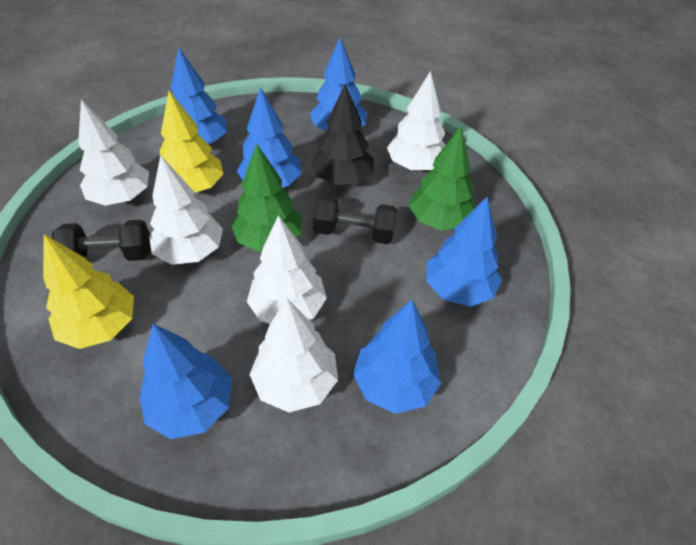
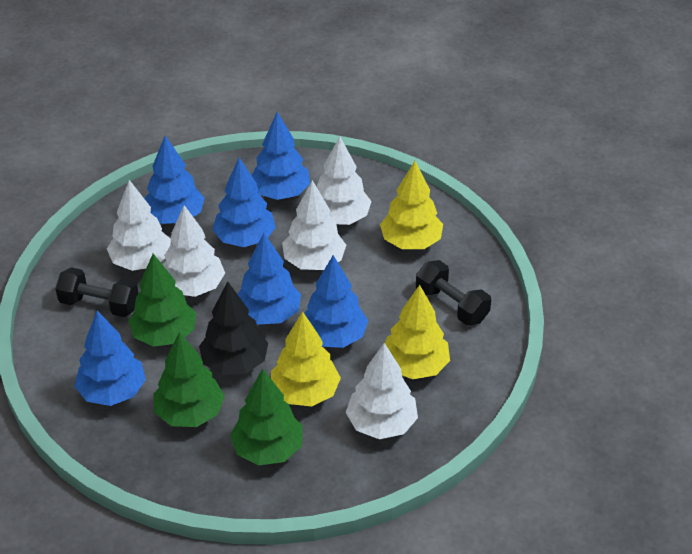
green tree: 2 -> 3
yellow tree: 2 -> 3

